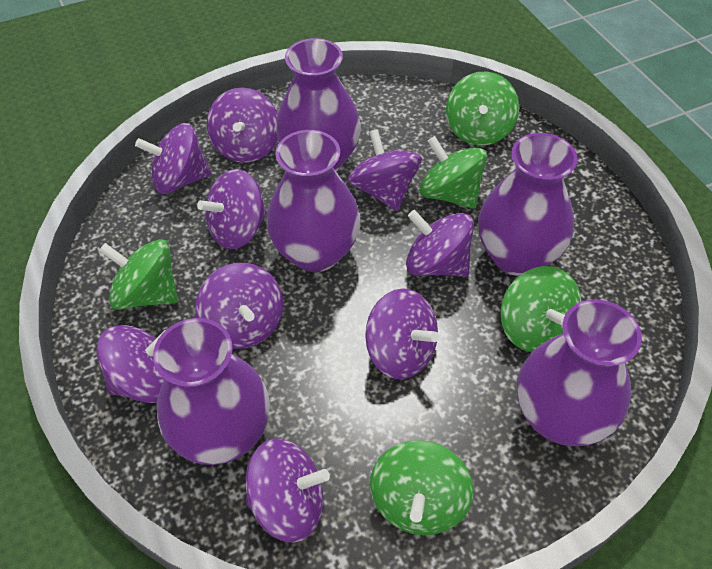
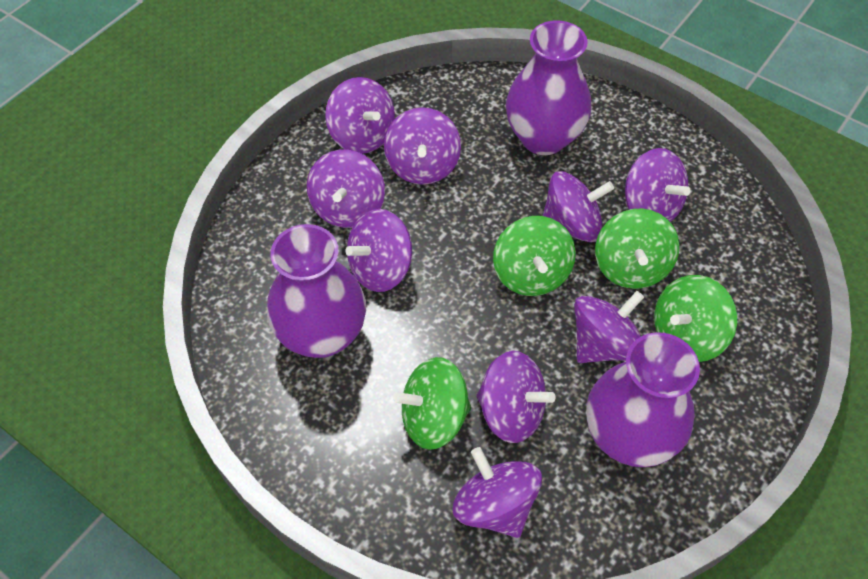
green spinning top: 5 -> 4
purple vase: 5 -> 3

